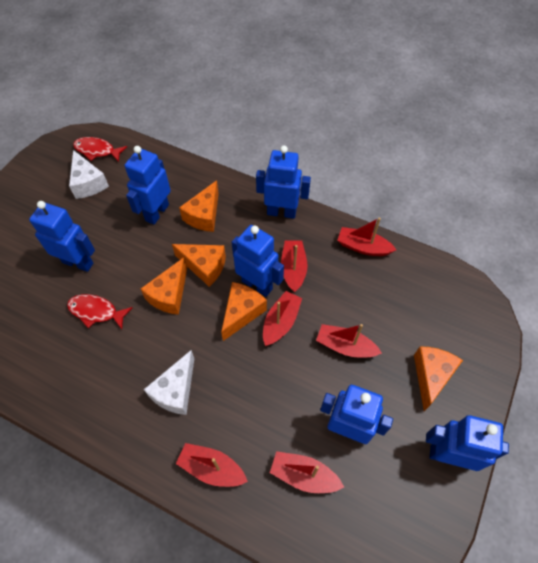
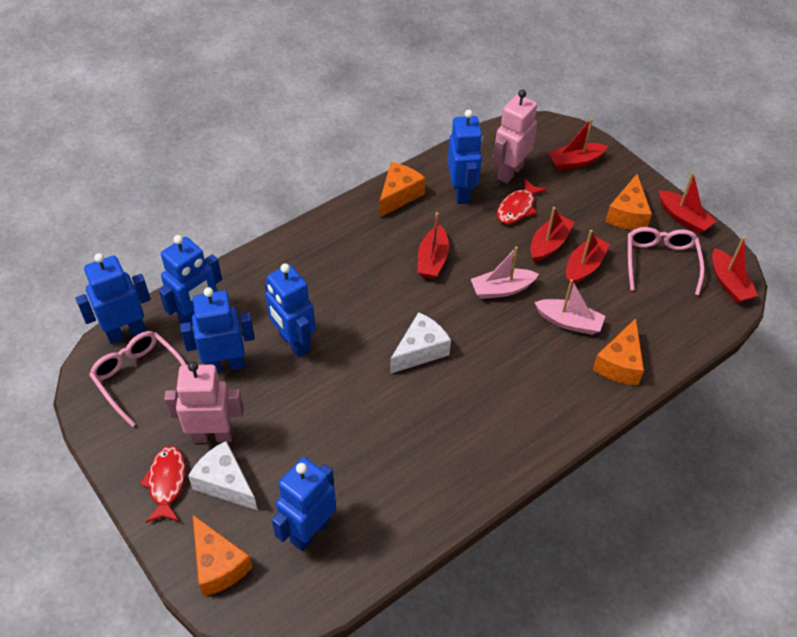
orange cheese: 5 -> 4
pink boat: 0 -> 2
pink glasses: 0 -> 2
pink robot: 0 -> 2

